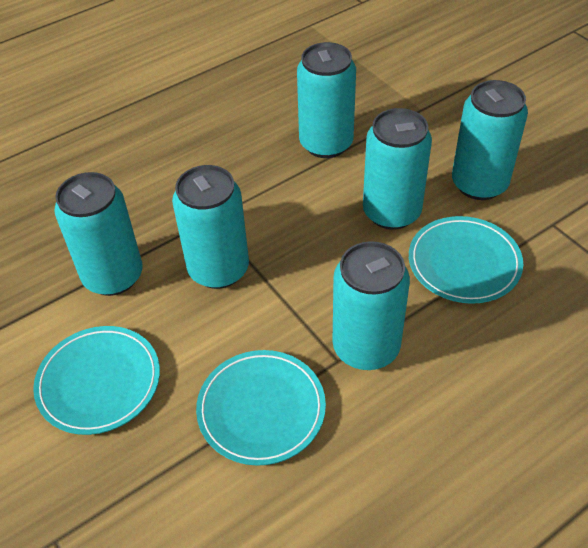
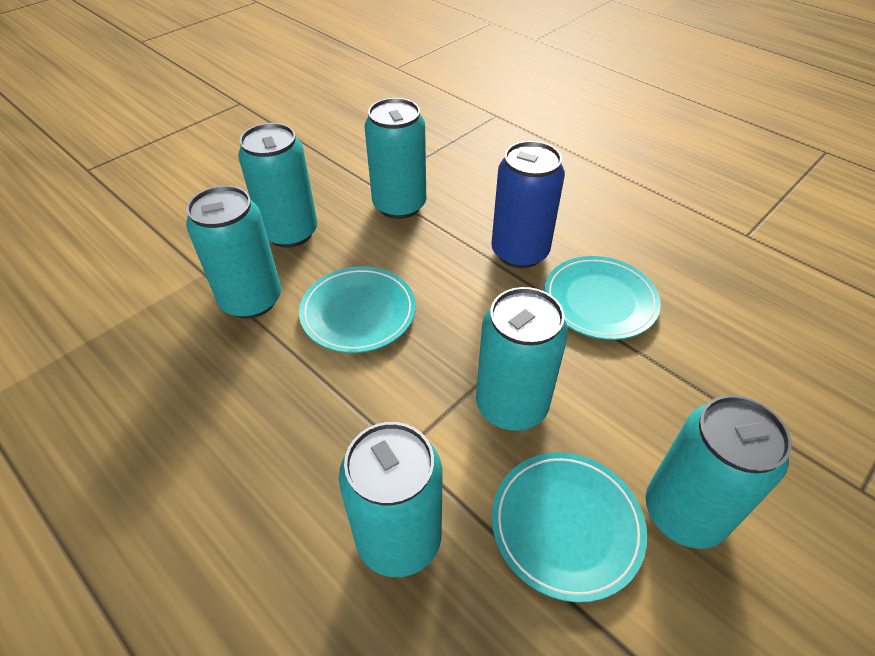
blue can: 0 -> 1

